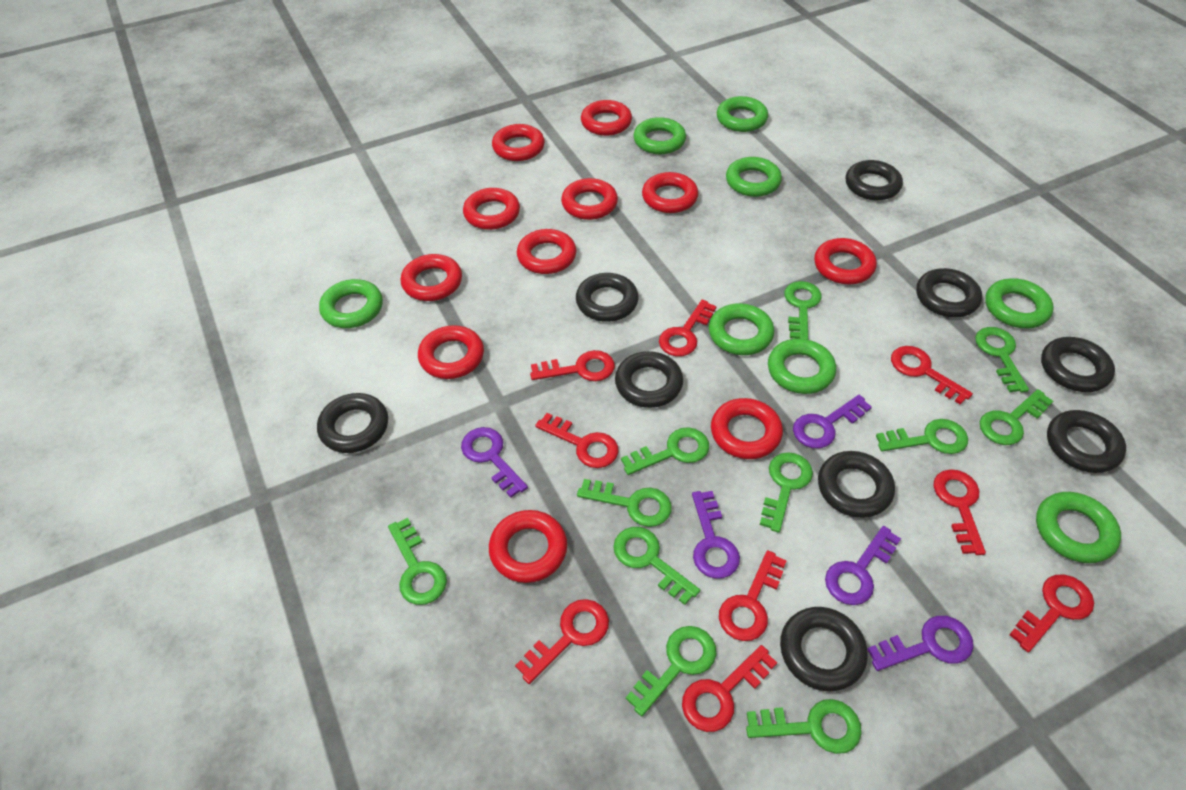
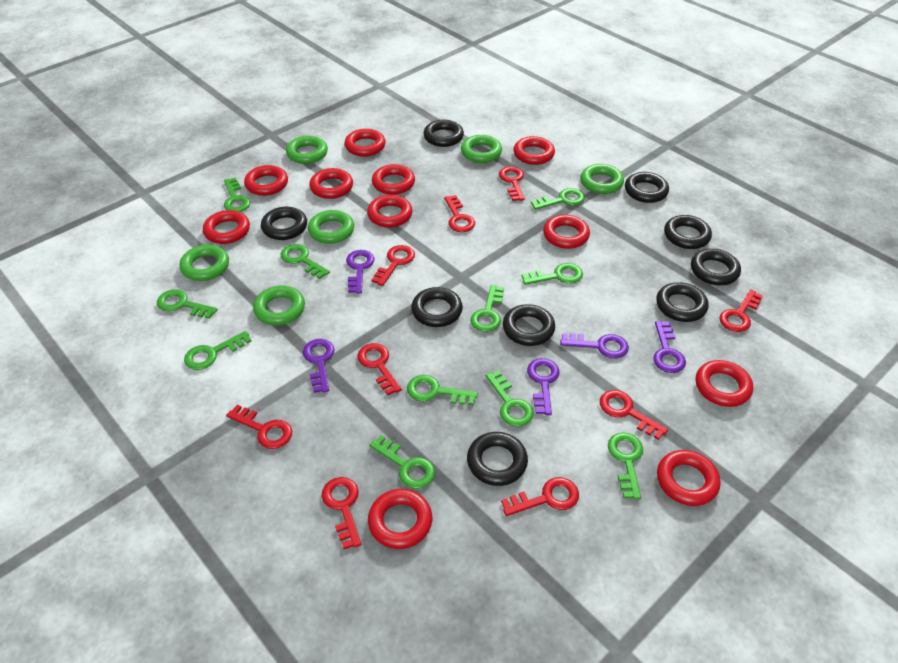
green ring: 8 -> 6

